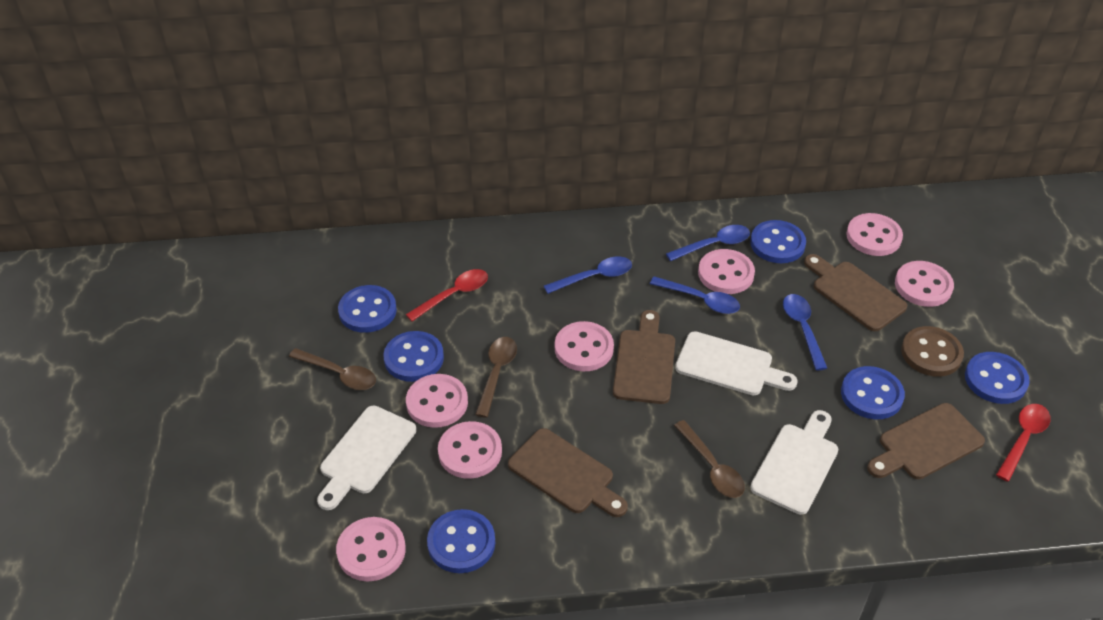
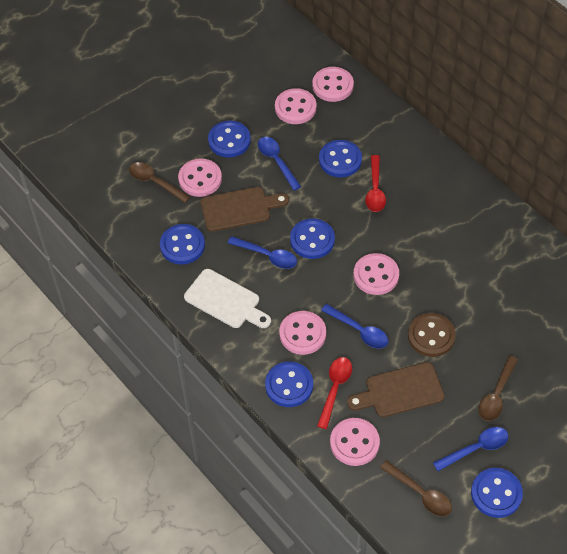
brown cutting board: 4 -> 2
pink button: 7 -> 6
white cutting board: 3 -> 1

